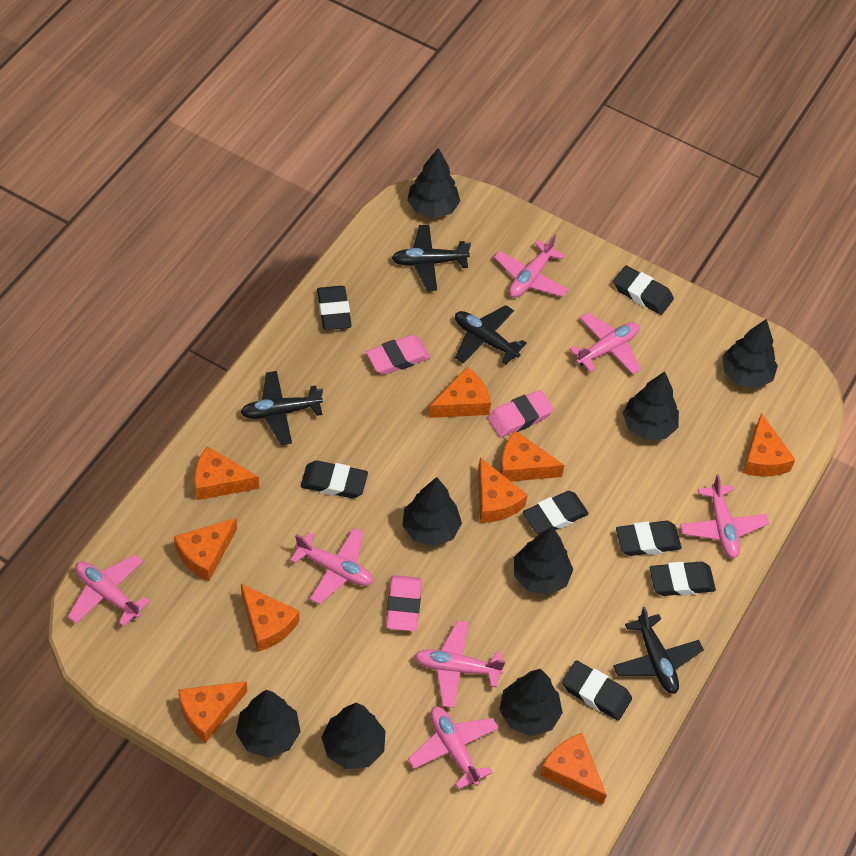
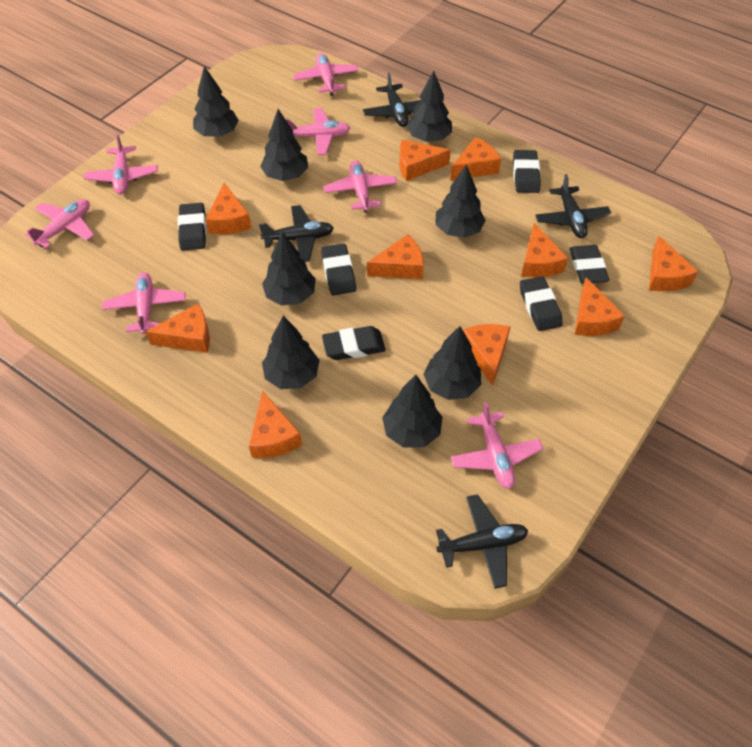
black eraser: 7 -> 6
orange cheese: 9 -> 10
pink eraser: 3 -> 0

